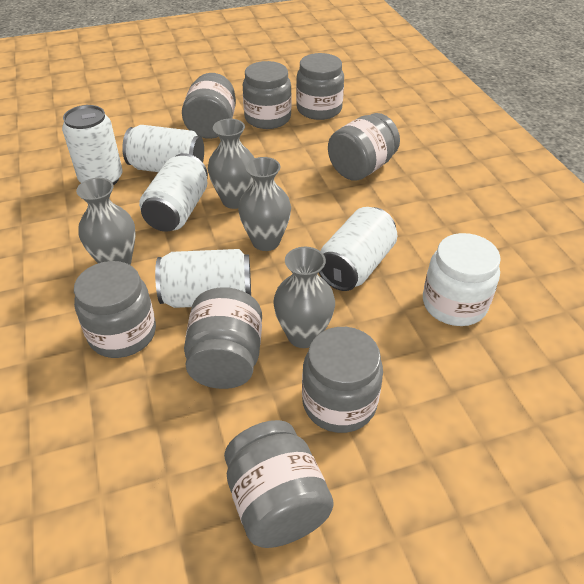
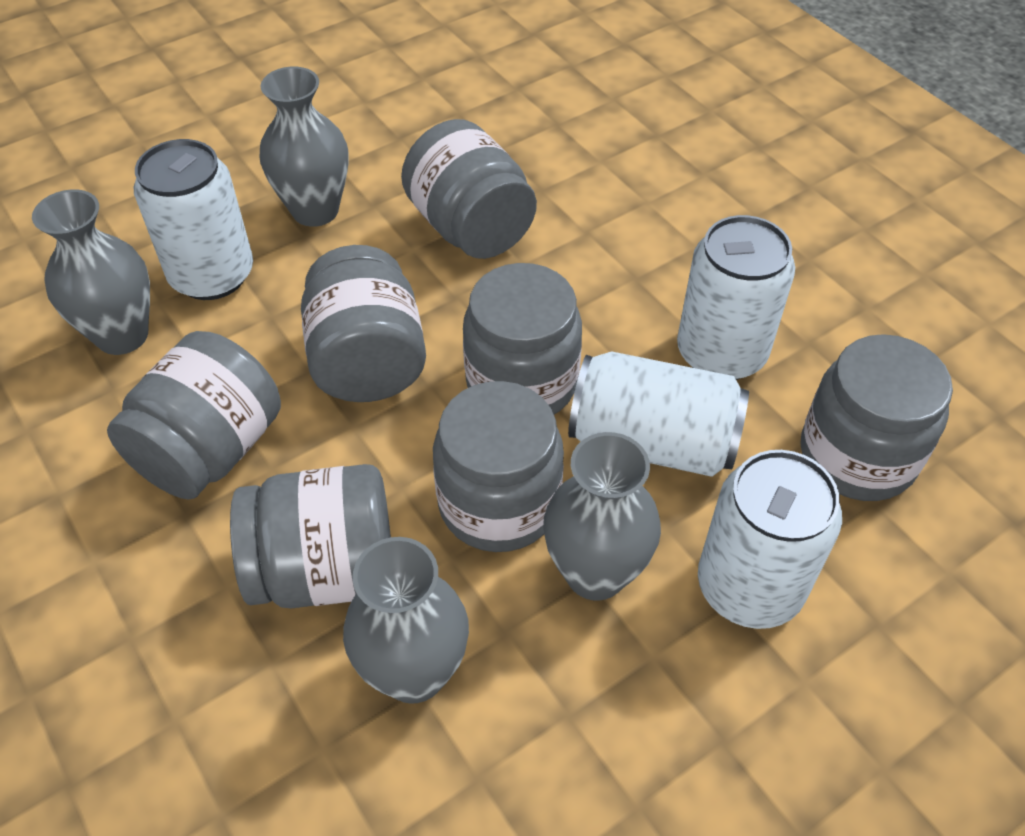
grey jar: 8 -> 7
white can: 5 -> 4
white jar: 1 -> 0

